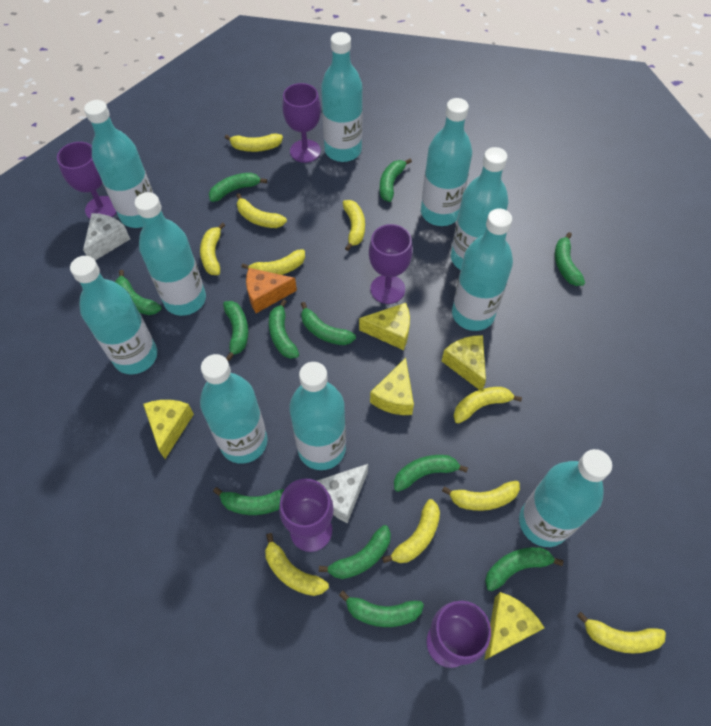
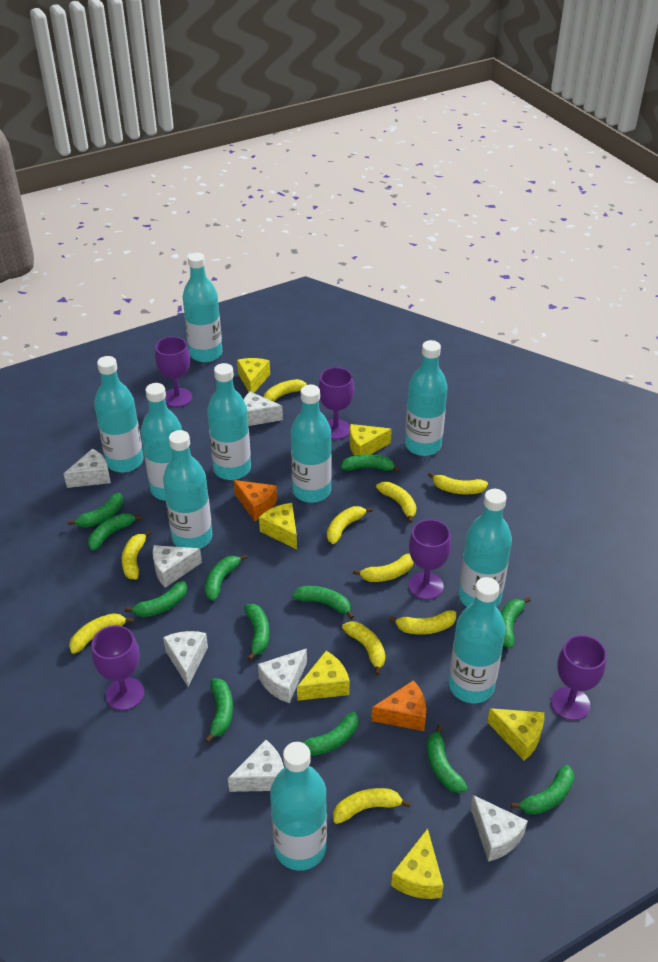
orange cheese: 1 -> 2
white cheese: 2 -> 7
yellow cheese: 5 -> 6

